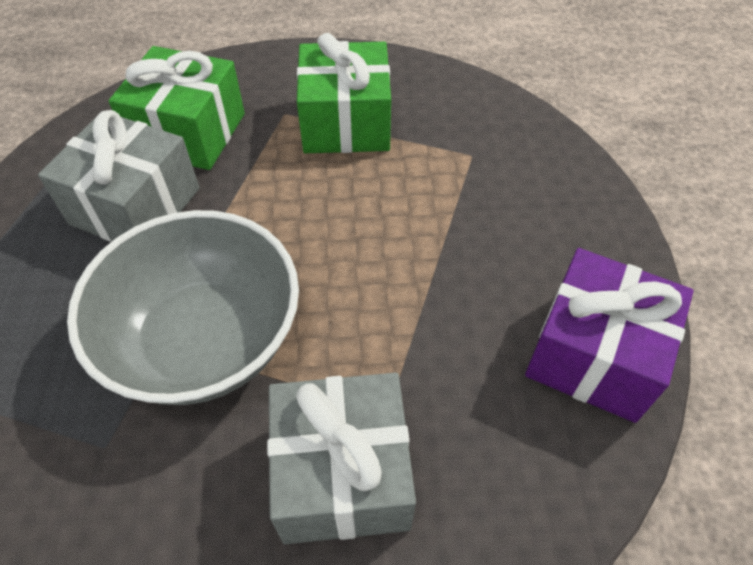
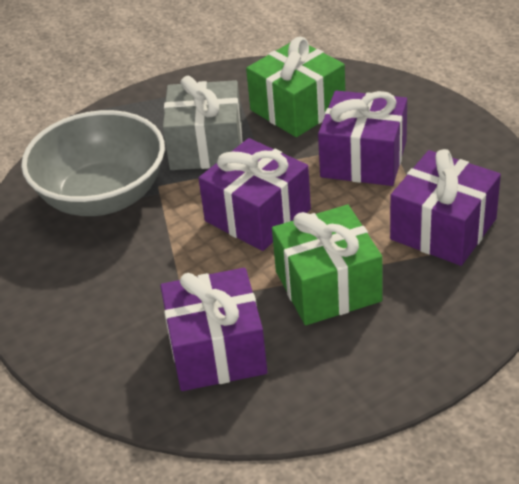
grey gift: 2 -> 1
purple gift: 1 -> 4

